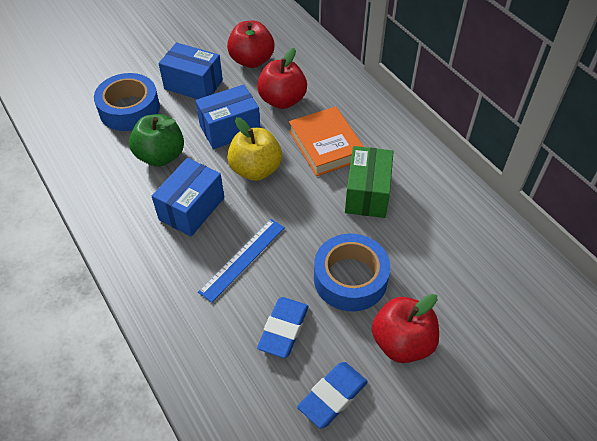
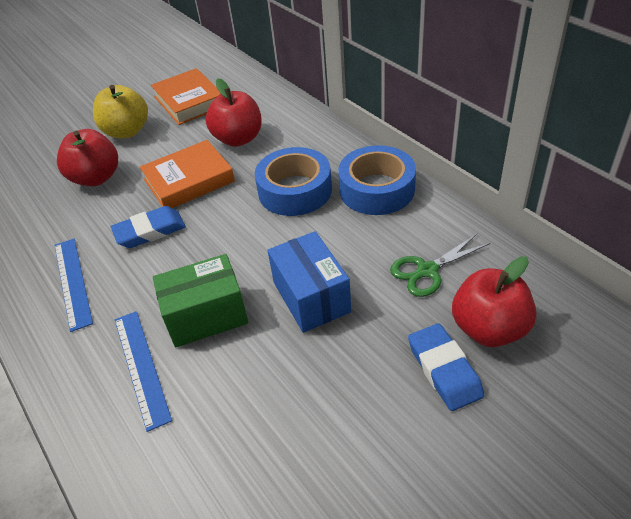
blue box: 3 -> 1
blue ruler: 1 -> 2
green apple: 1 -> 0
green scissors: 0 -> 1
orange book: 1 -> 2

